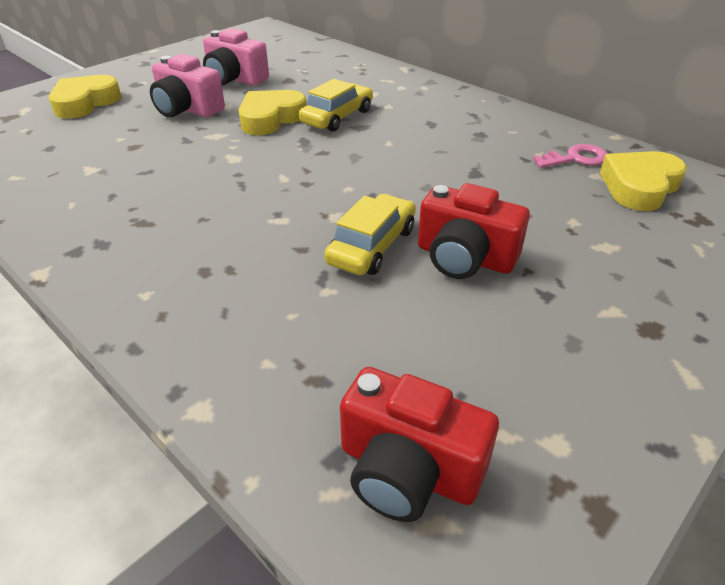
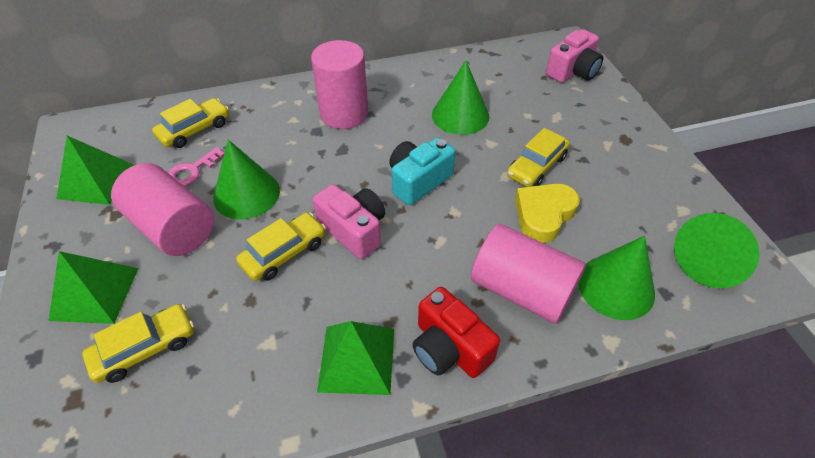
green cone: 0 -> 4
green pyramid: 0 -> 3
pink cylinder: 0 -> 3
red camera: 2 -> 1
turquoise camera: 0 -> 1
yellow car: 2 -> 4
yellow heart: 3 -> 1

